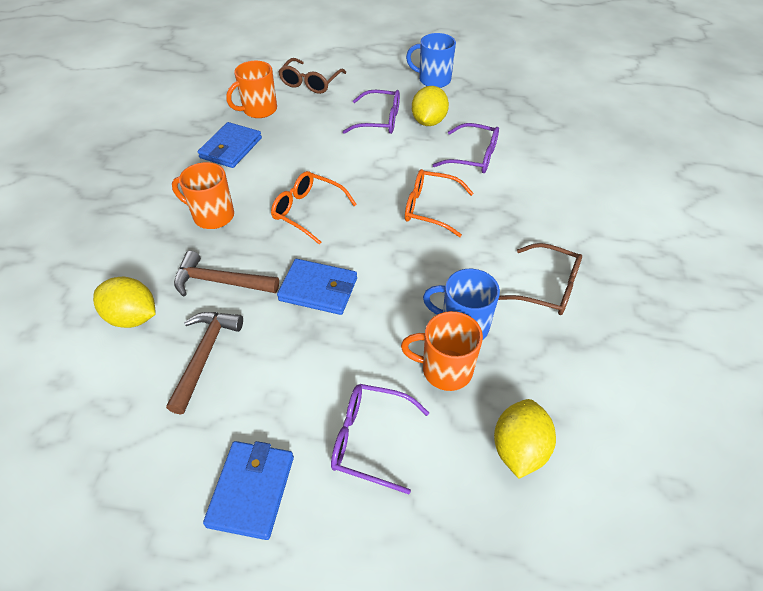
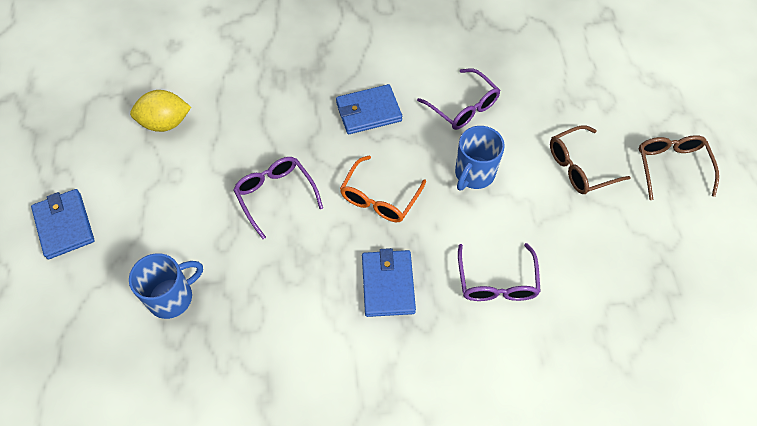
brown hammer: 2 -> 0
orange glasses: 2 -> 1
orange mug: 3 -> 0
yellow lemon: 3 -> 1

